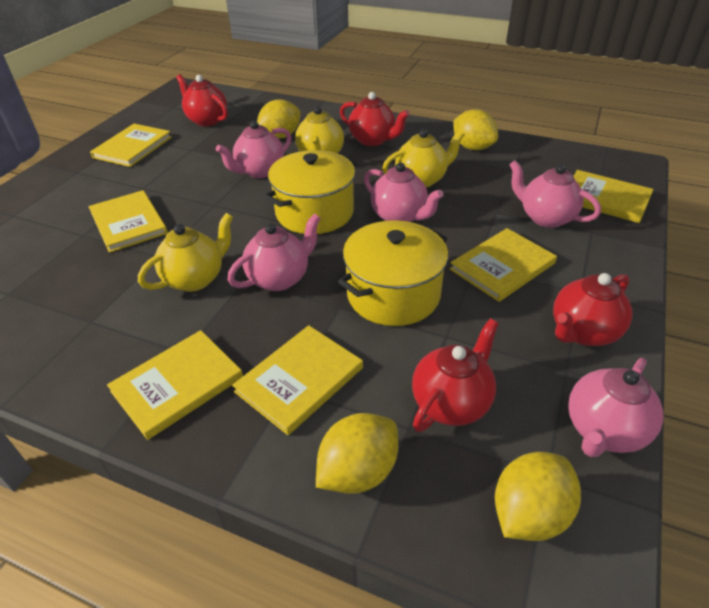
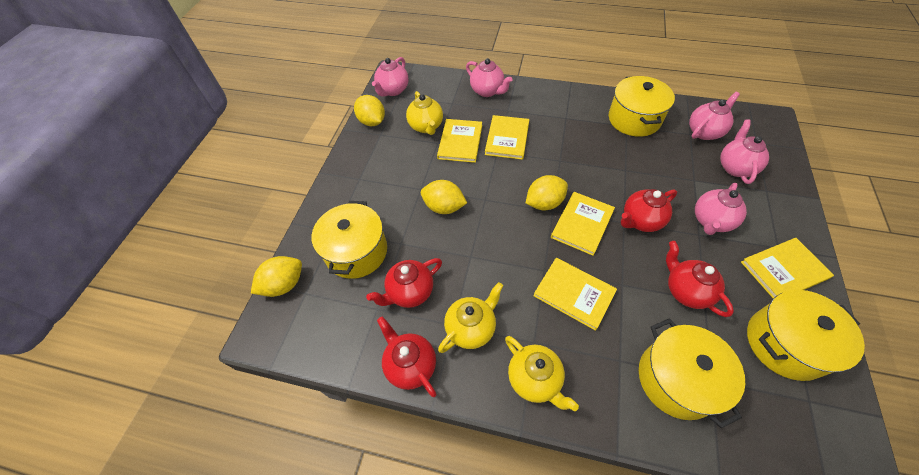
yellow book: 6 -> 5
yellow pot: 2 -> 4

